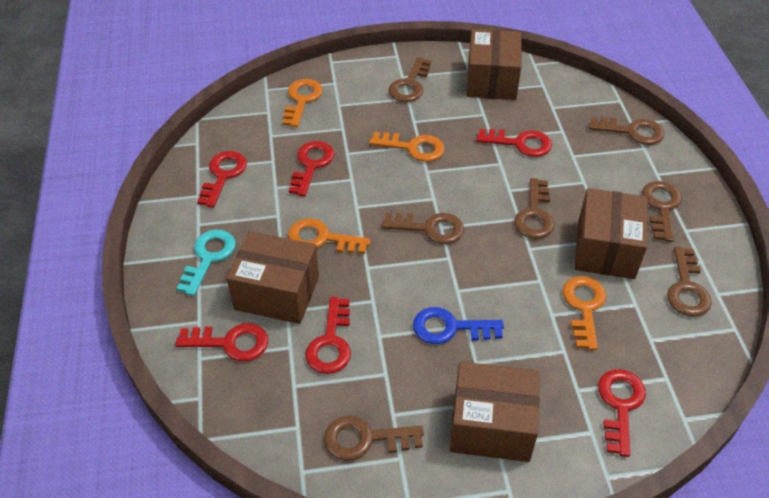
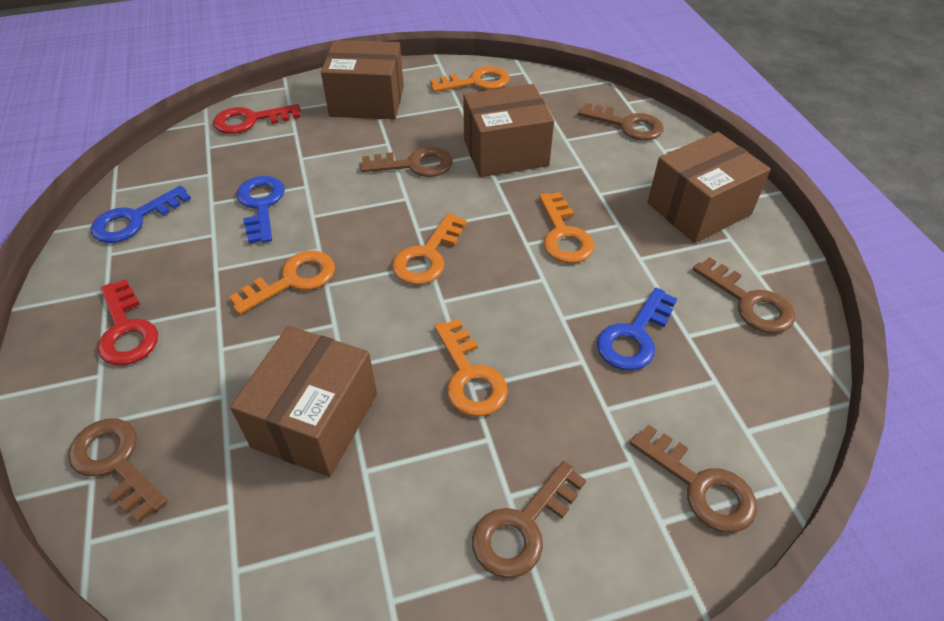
blue key: 1 -> 3
brown key: 7 -> 6
orange key: 4 -> 5
red key: 6 -> 2
turquoise key: 1 -> 0

